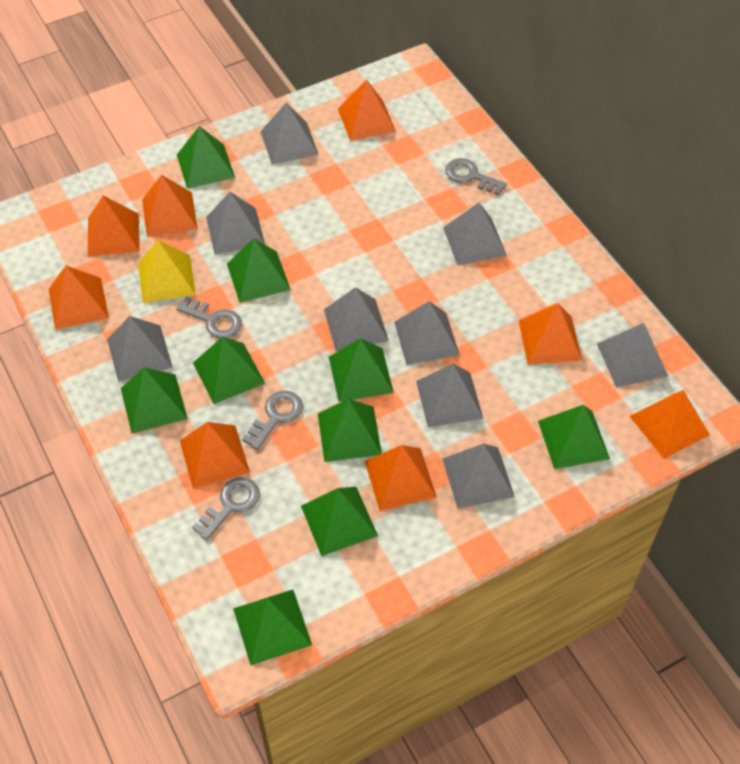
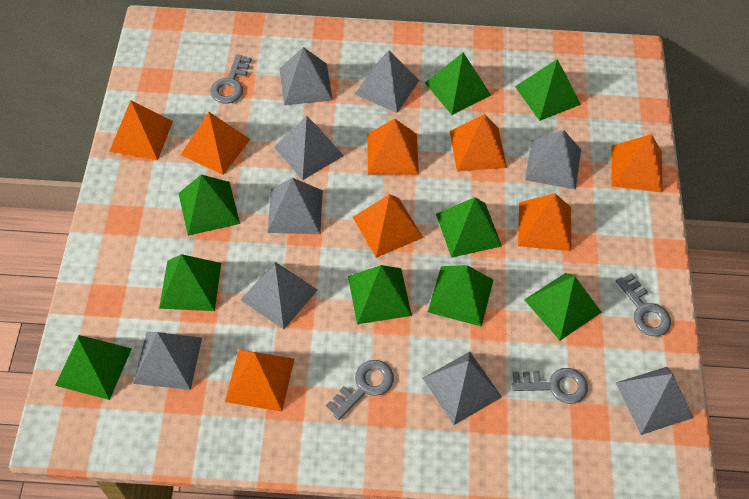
yellow pyramid: 1 -> 0

